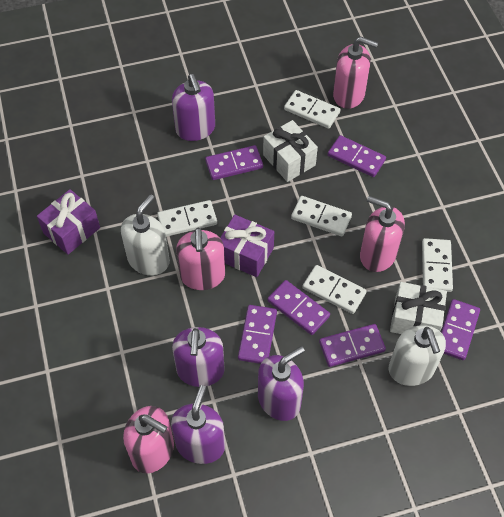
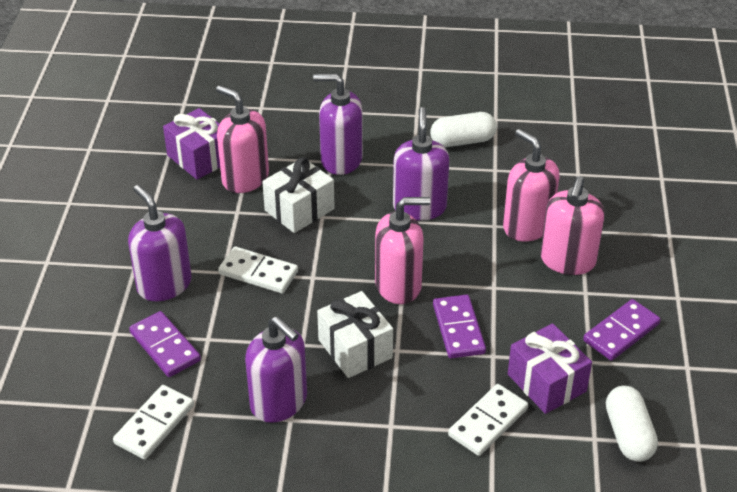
purple domino: 6 -> 3
white capsule: 0 -> 2
white domino: 5 -> 3
white soap dispenser: 2 -> 0

